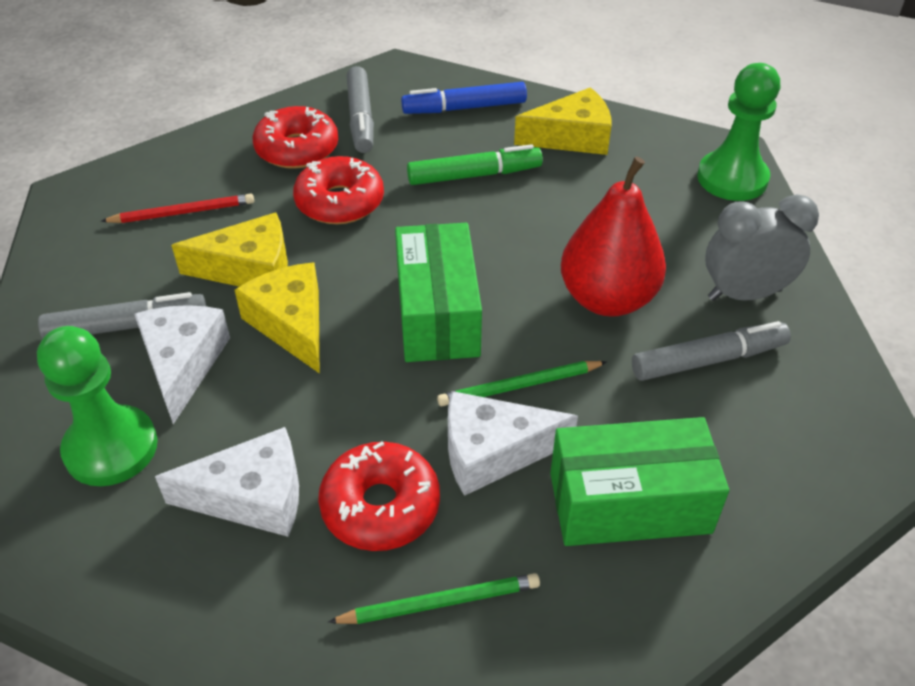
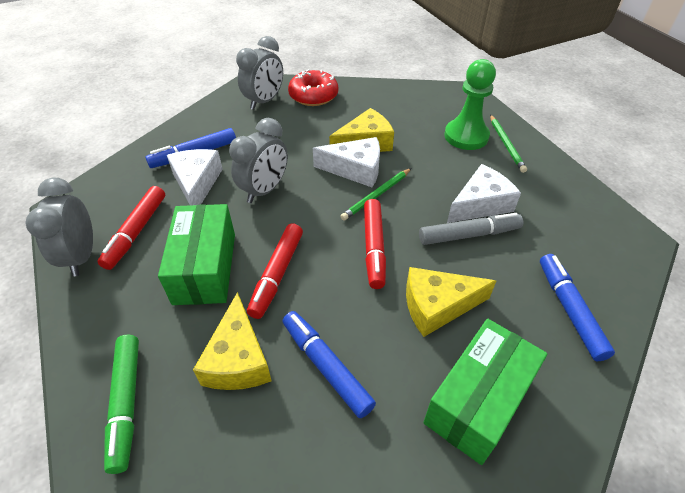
blue marker: 1 -> 3
green pawn: 2 -> 1
grey clock: 1 -> 3
grey marker: 3 -> 1
red donut: 3 -> 1
red marker: 0 -> 3
red pear: 1 -> 0
red pencil: 1 -> 0

